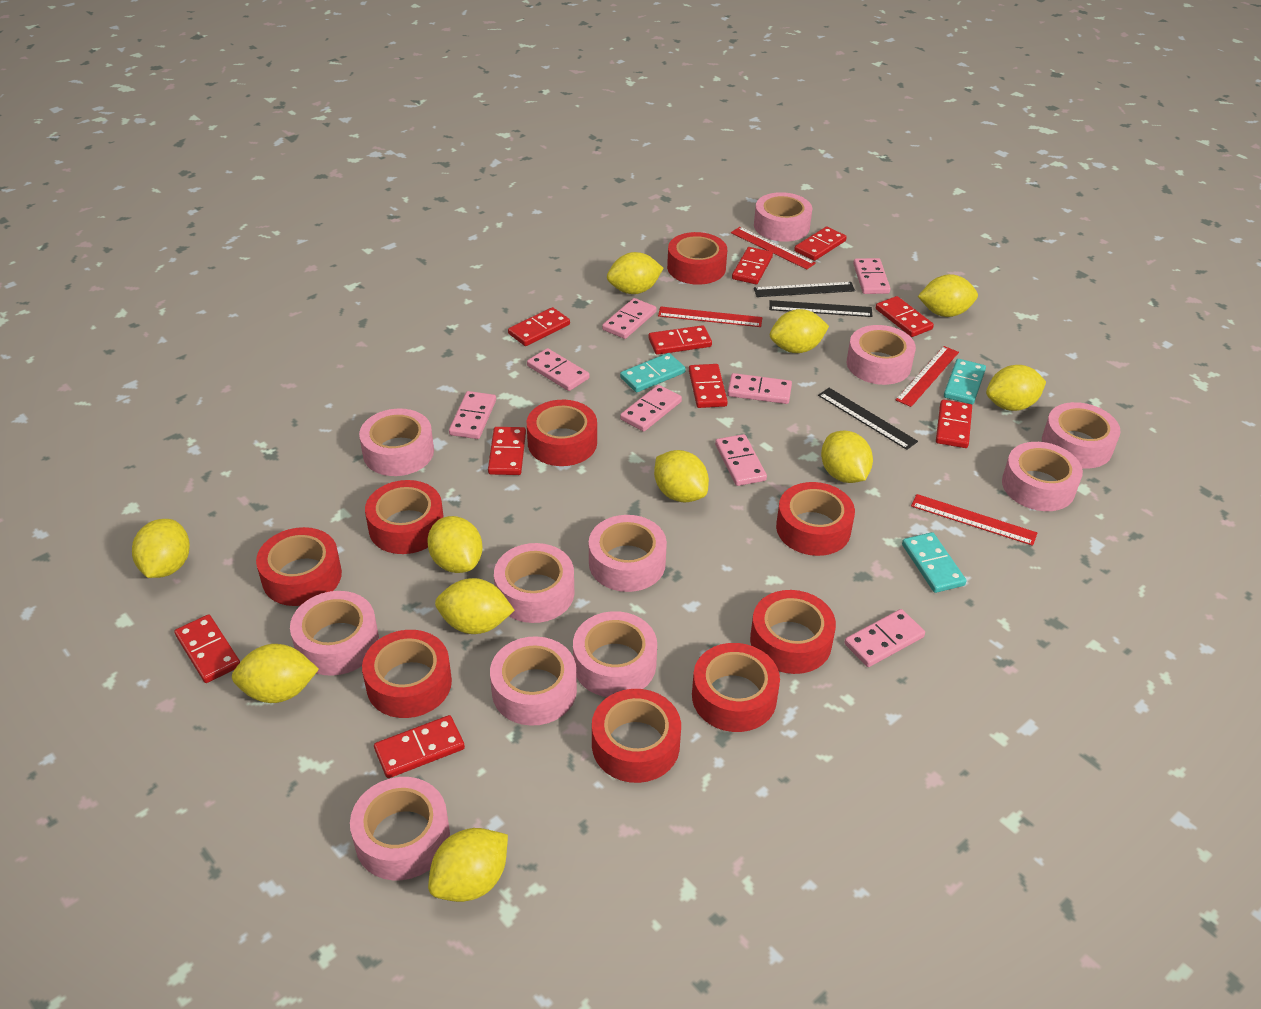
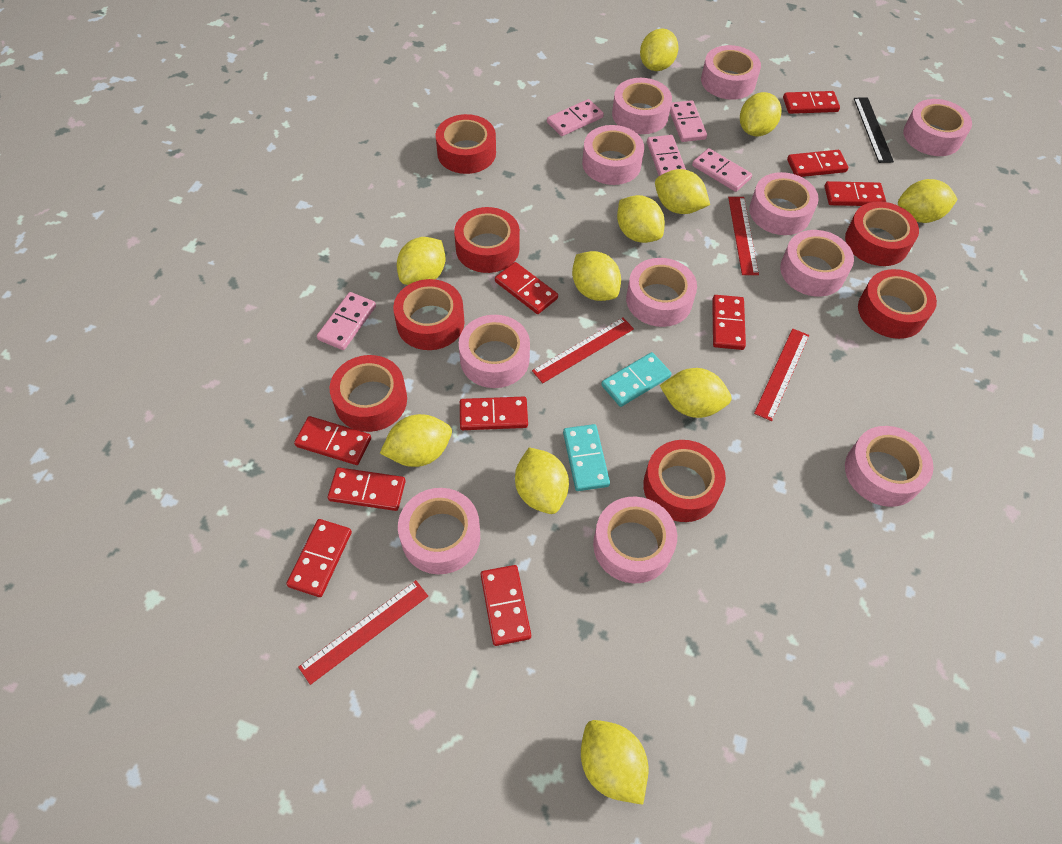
black ruler: 3 -> 1
pink domino: 8 -> 5
red tape: 9 -> 7
turquoise domino: 3 -> 2

